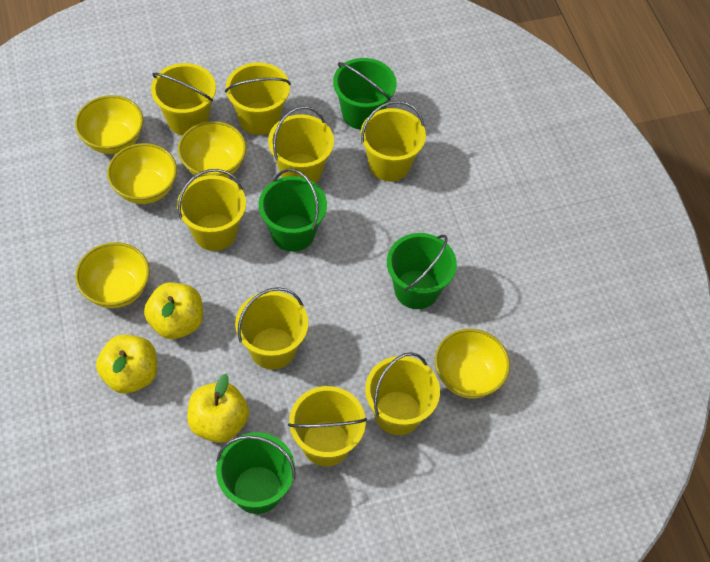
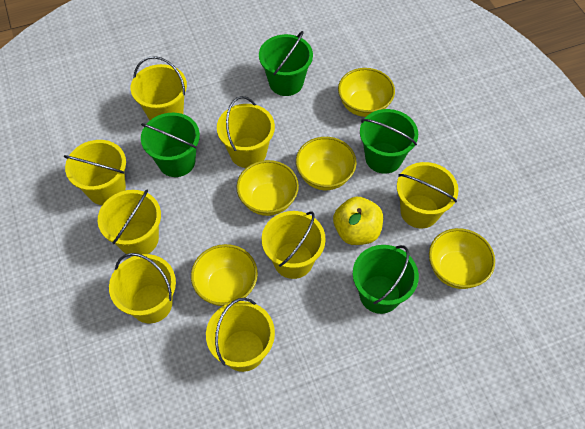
yellow apple: 3 -> 1

